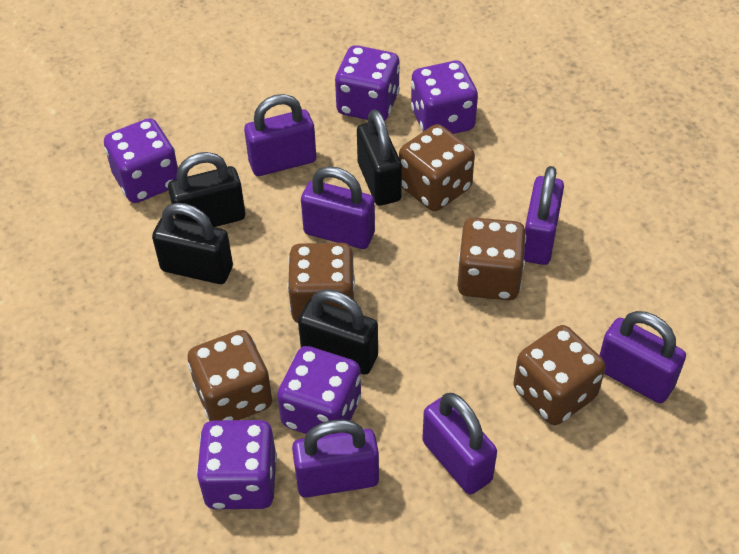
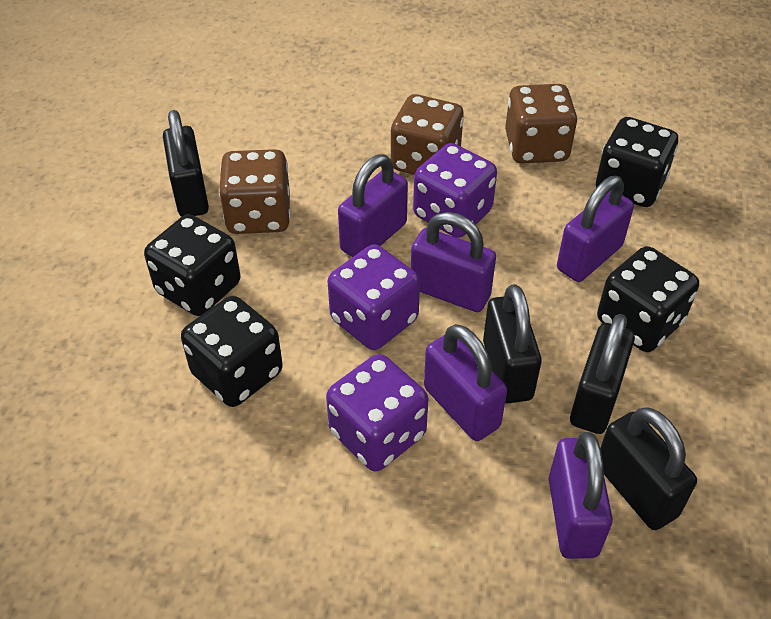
black dice: 0 -> 4
brown dice: 5 -> 3
purple dice: 5 -> 3
purple padlock: 6 -> 5

